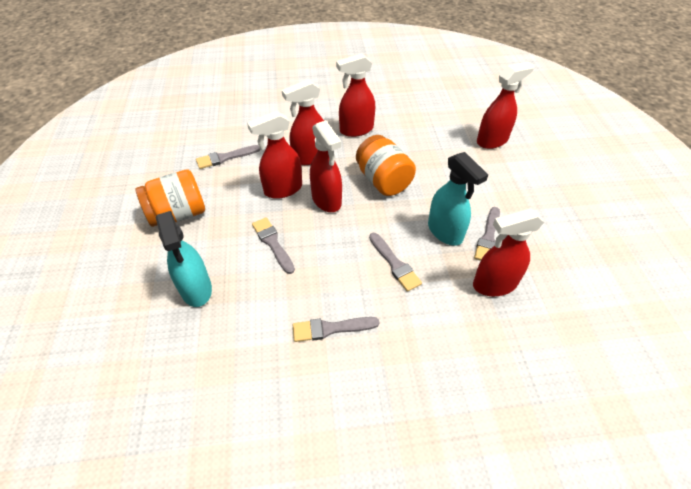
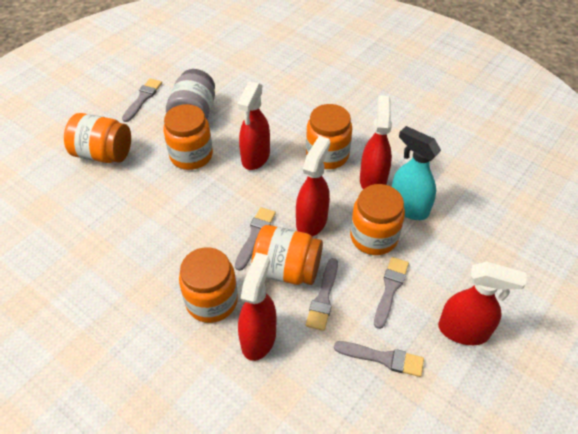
grey jar: 0 -> 1
orange jar: 2 -> 6
red spray bottle: 6 -> 5
turquoise spray bottle: 2 -> 1

